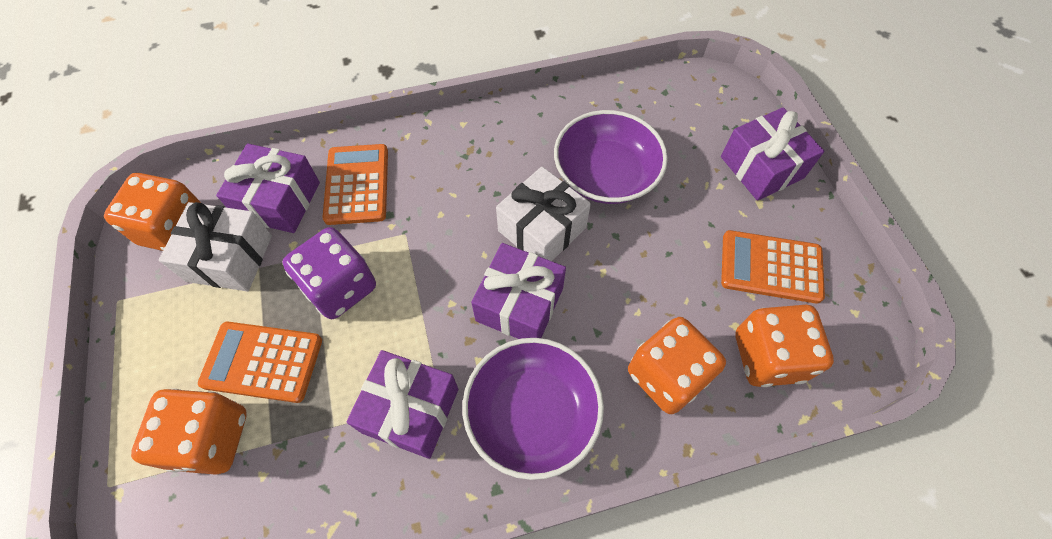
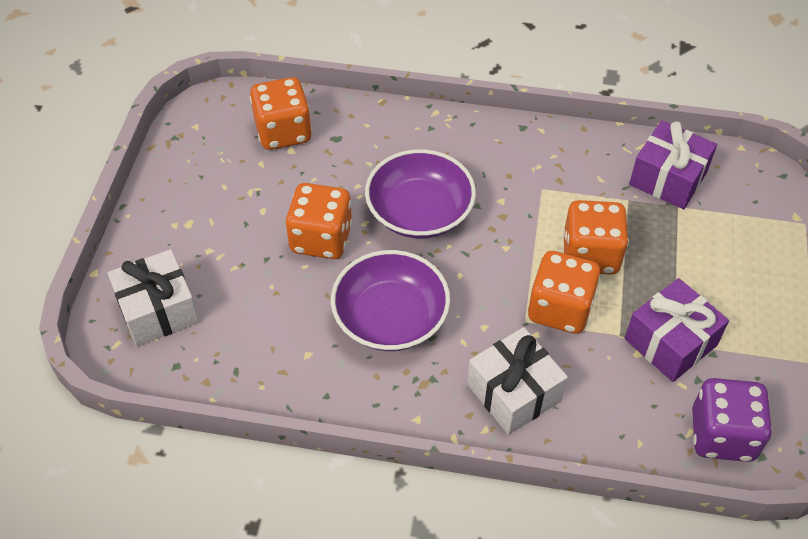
orange calculator: 3 -> 0
purple gift: 4 -> 2

